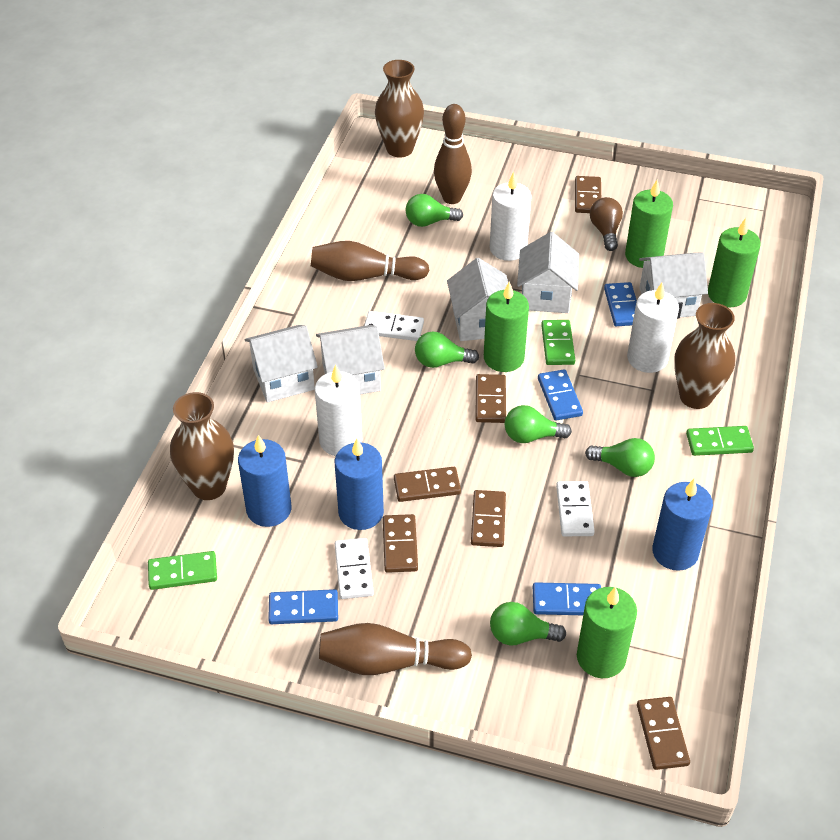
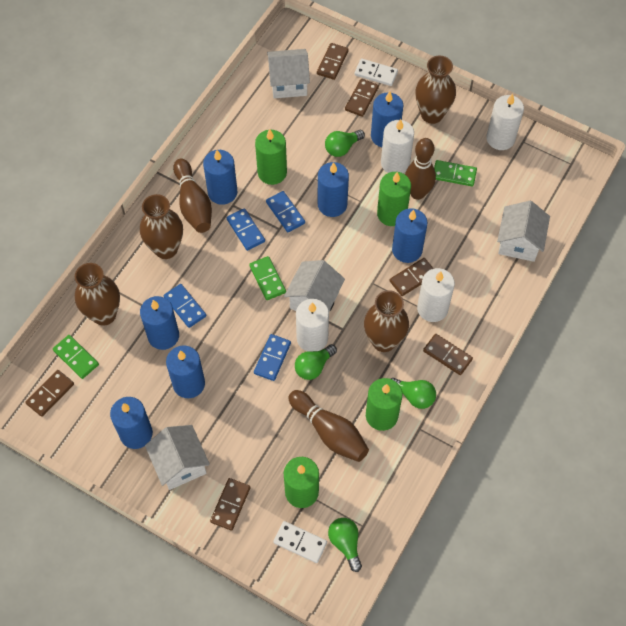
blue candle: 3 -> 7
brown light bulb: 1 -> 0
brown vase: 3 -> 4
green light bulb: 5 -> 4
white candle: 3 -> 4
white domino: 3 -> 2
white house: 5 -> 4

